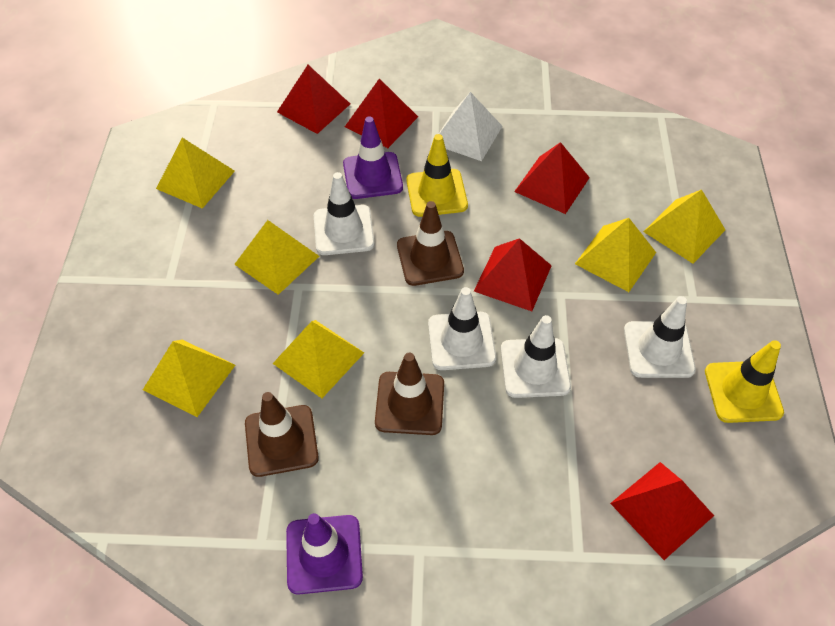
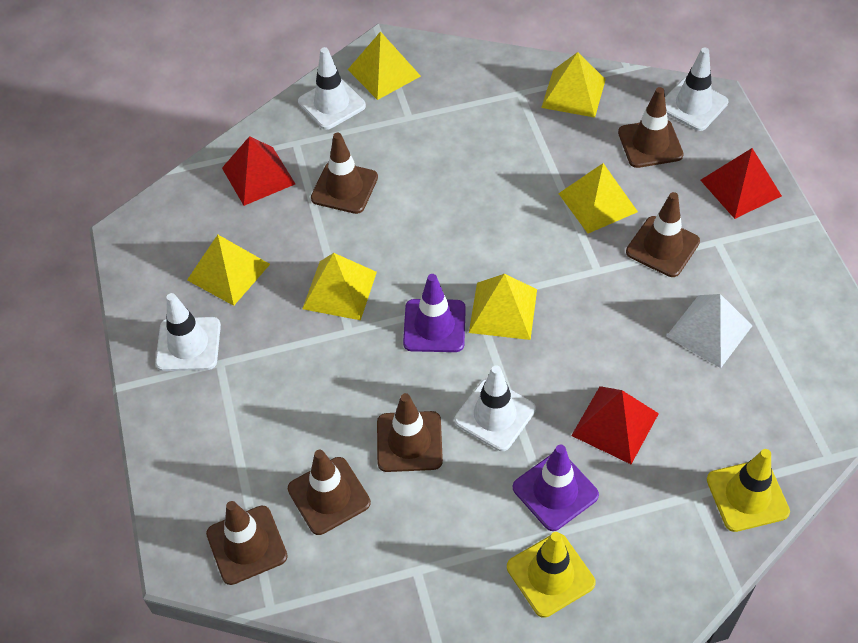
brown traffic cone: 3 -> 6
red pyramid: 5 -> 3

